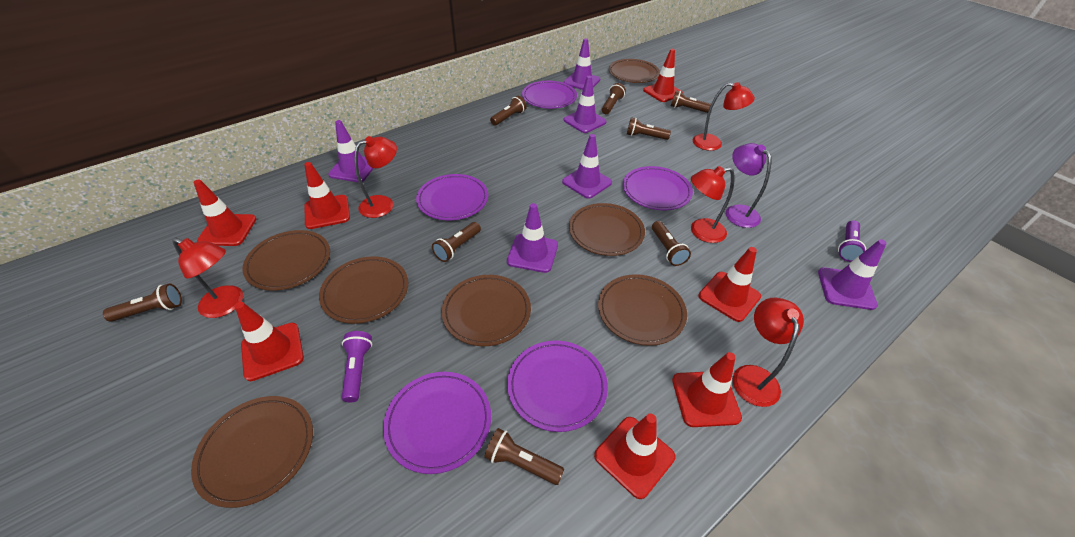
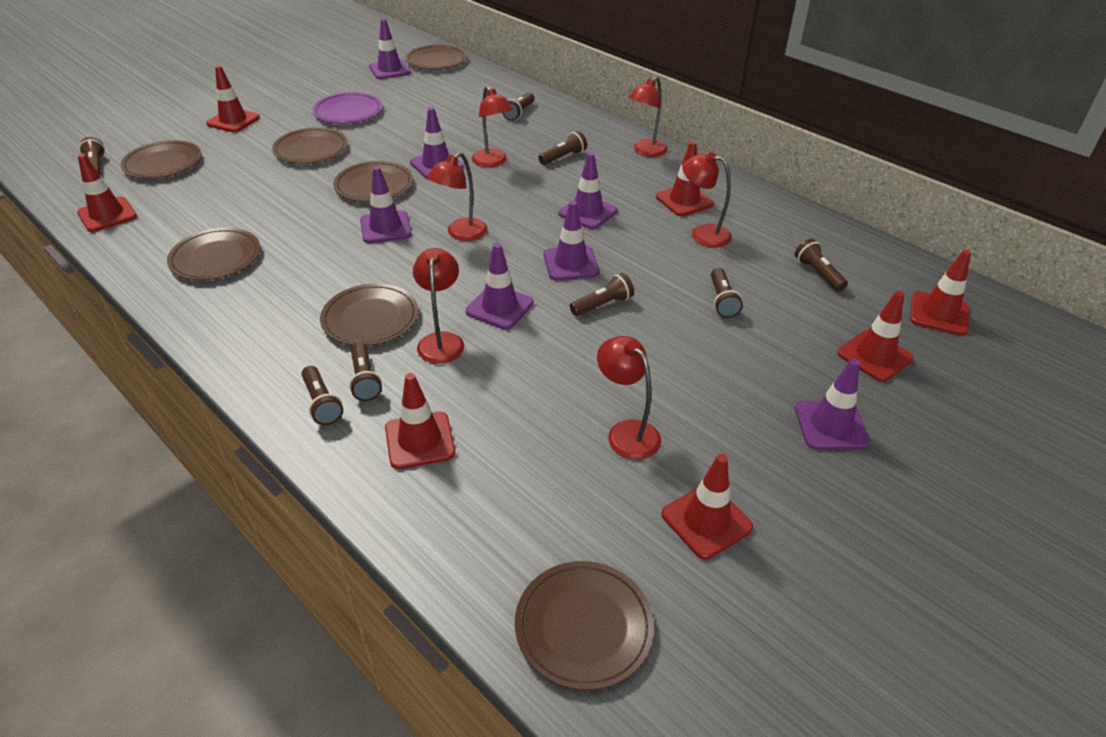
purple flashlight: 2 -> 0
purple lamp: 1 -> 0
purple plate: 5 -> 1
purple traffic cone: 6 -> 7
red lamp: 5 -> 6

